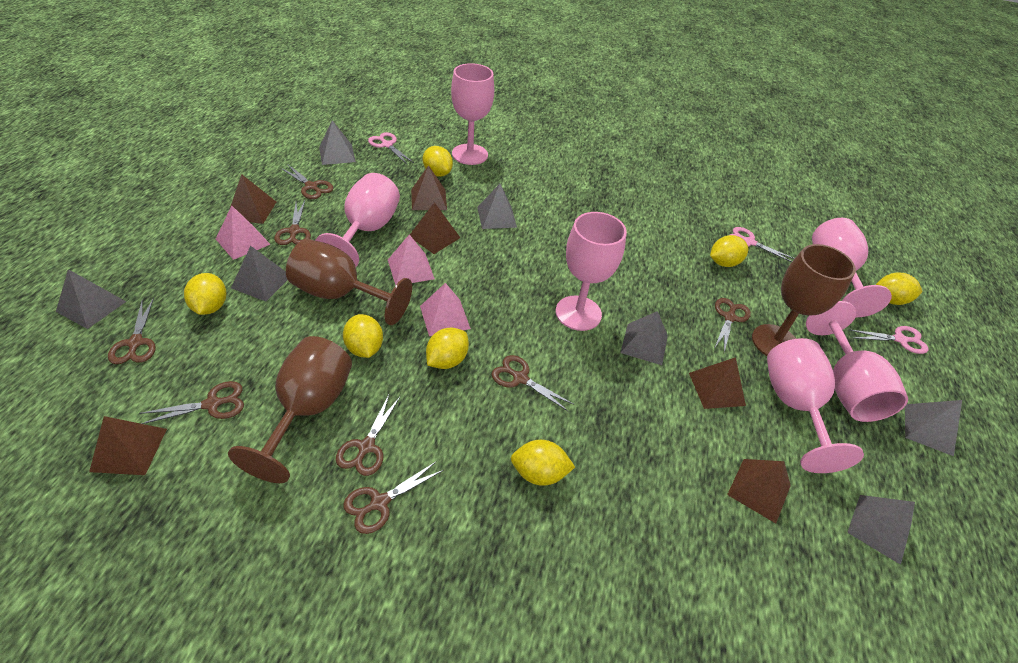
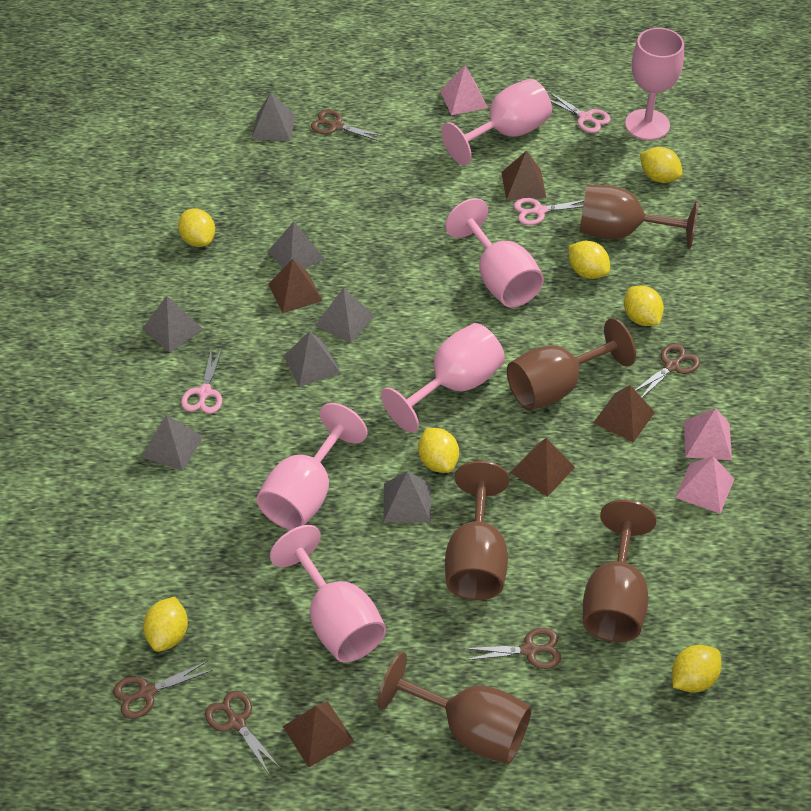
brown goblet: 3 -> 5
brown pyramid: 6 -> 5
brown scissors: 8 -> 5

